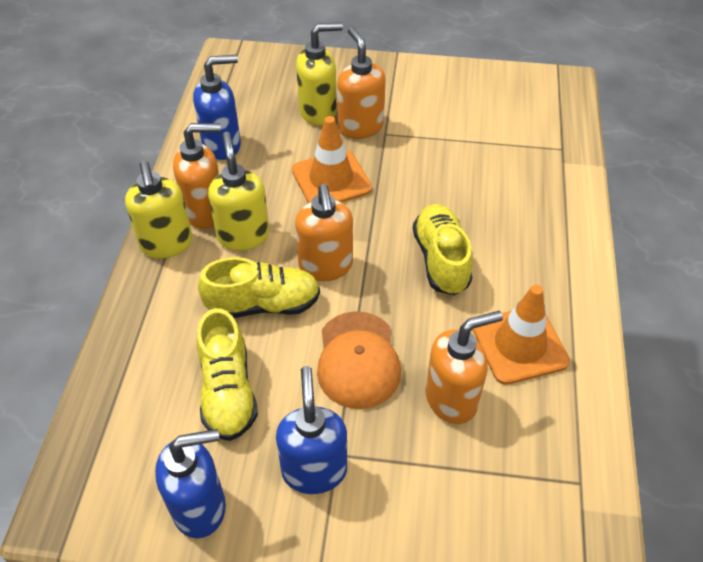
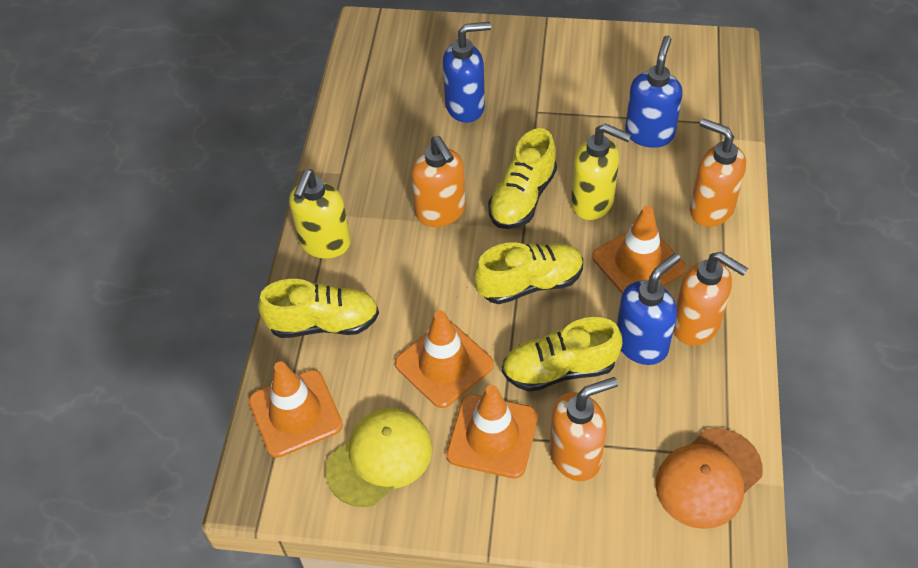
orange traffic cone: 2 -> 4
yellow cap: 0 -> 1
yellow shoe: 3 -> 4
yellow soap dispenser: 3 -> 2

